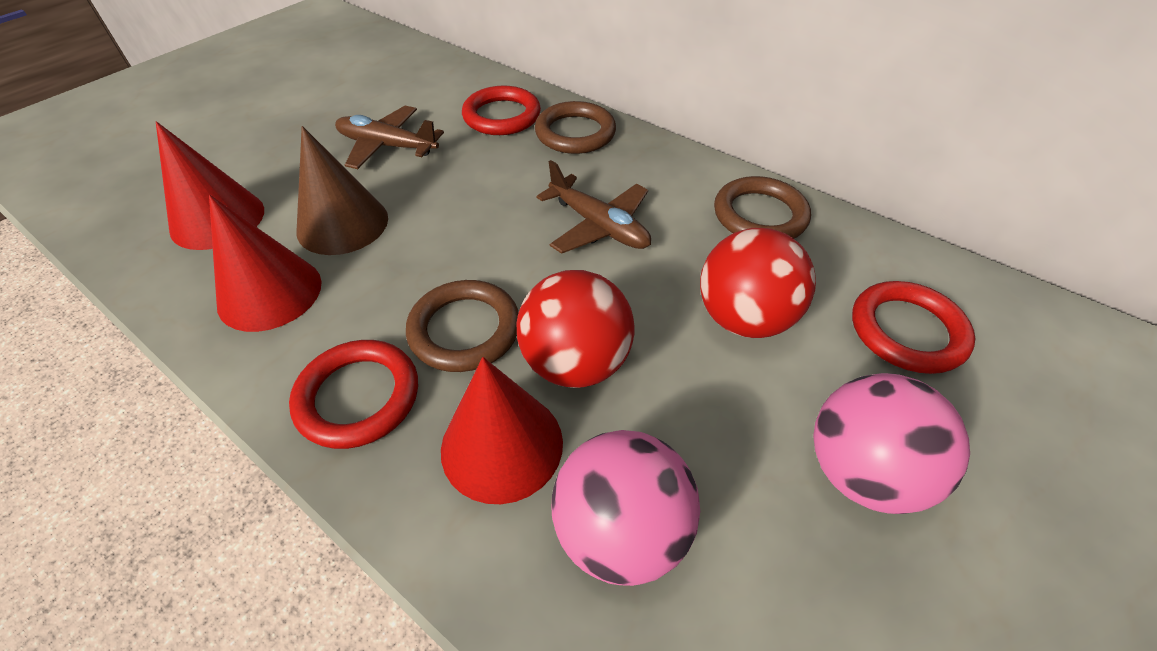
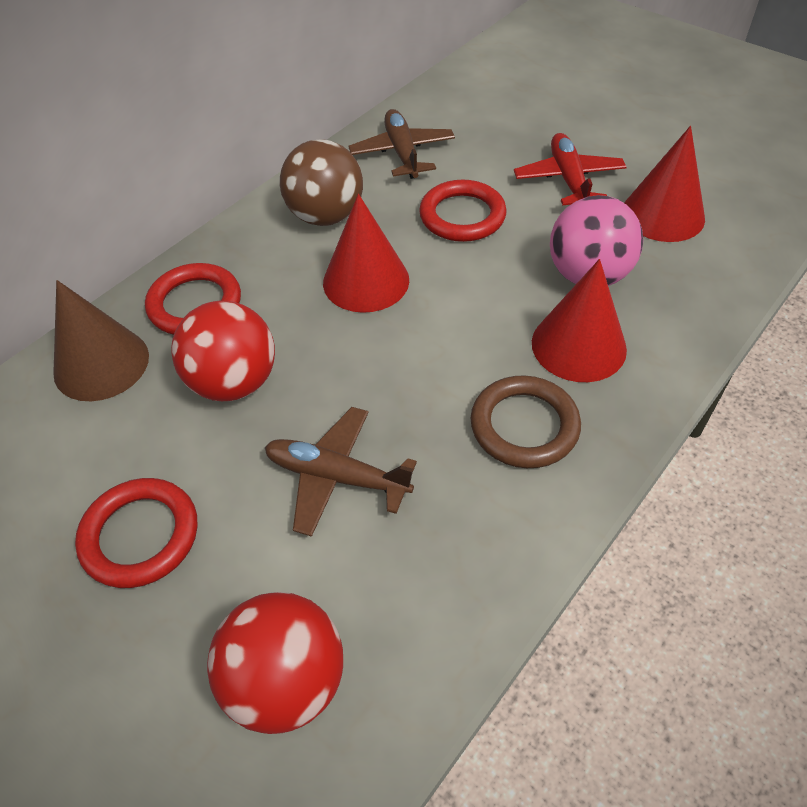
brown ball: 0 -> 1
brown ring: 3 -> 1
pink ball: 2 -> 1
red plane: 0 -> 1

